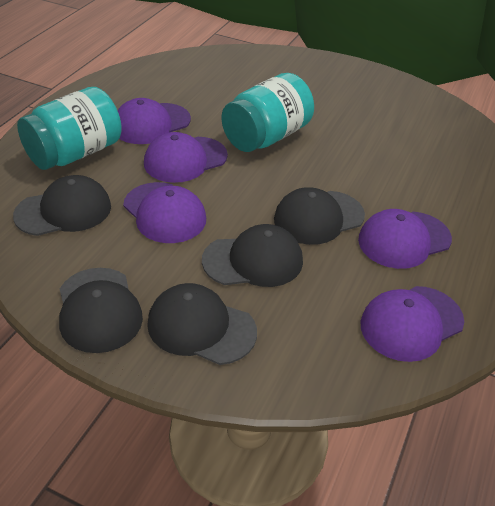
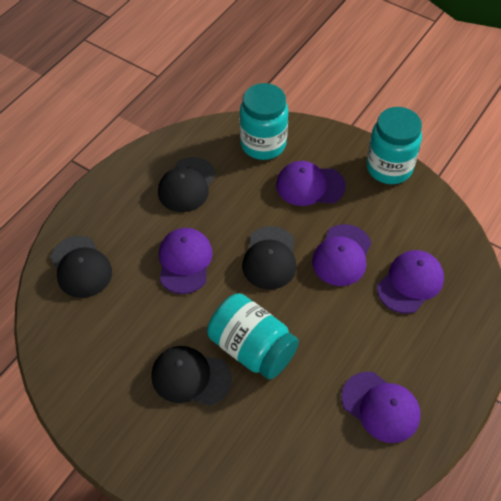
black cap: 5 -> 4
turquoise jar: 2 -> 3

